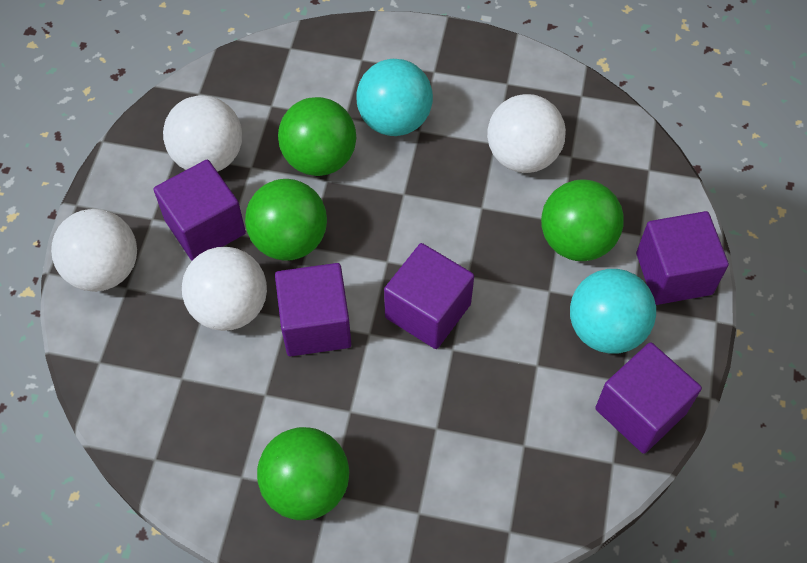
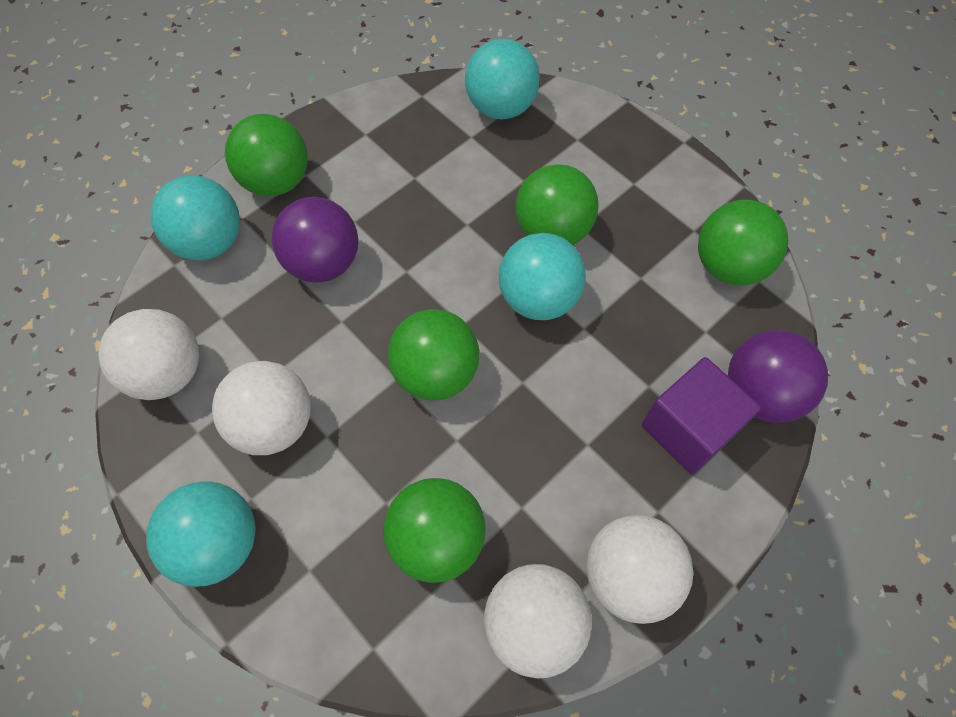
green ball: 4 -> 5
purple ball: 0 -> 2
purple cube: 5 -> 1
turquoise ball: 2 -> 4

